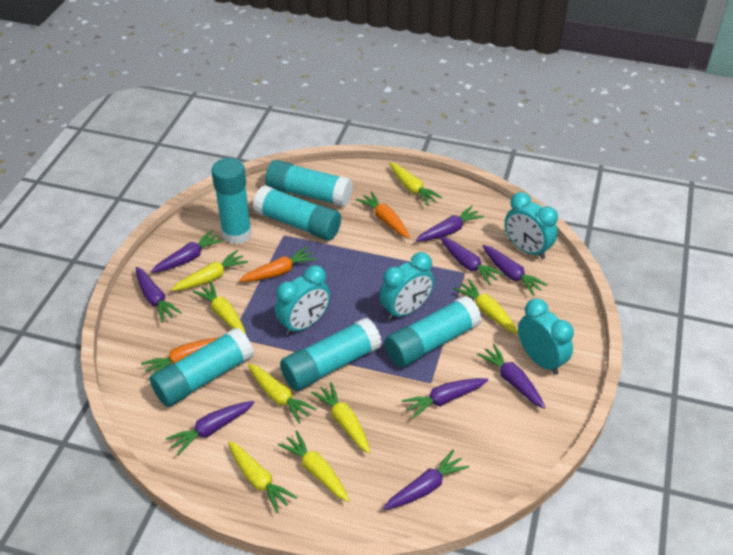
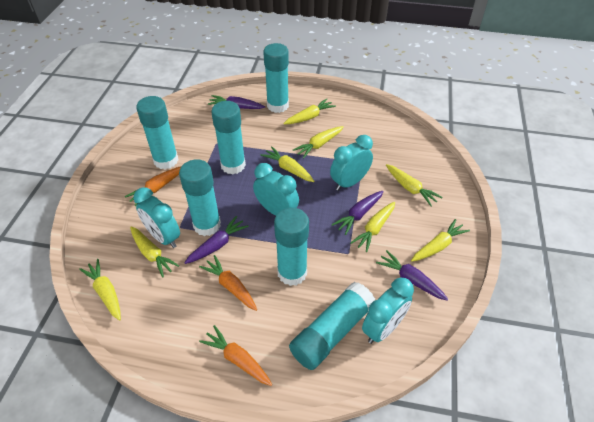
purple carrot: 9 -> 4

